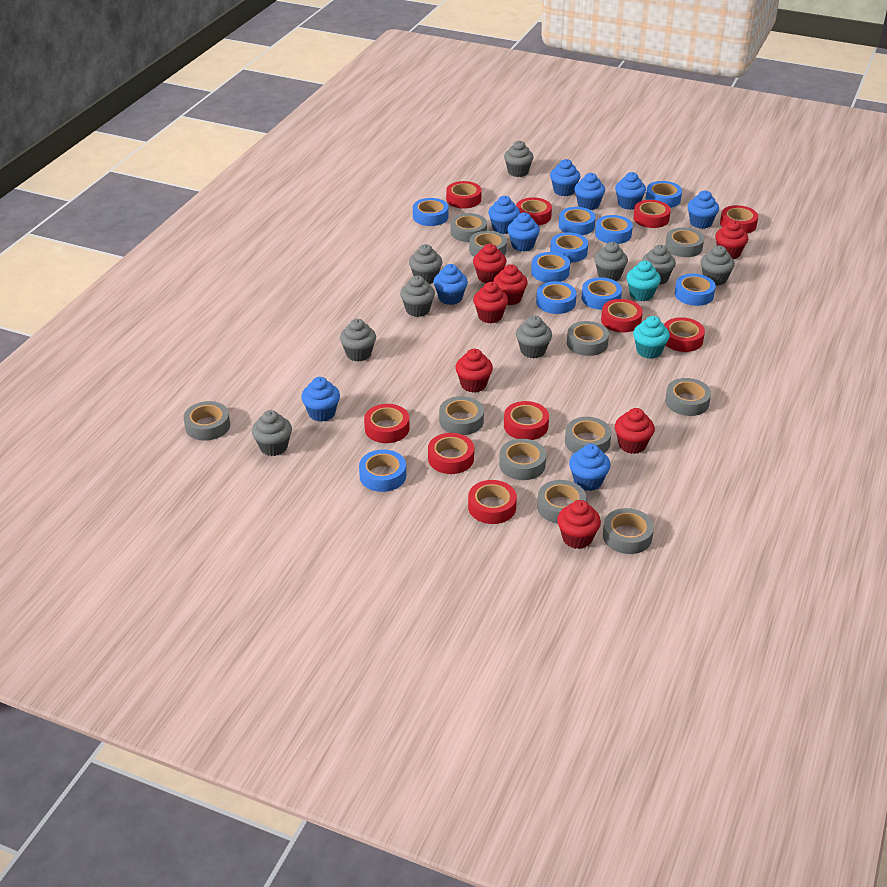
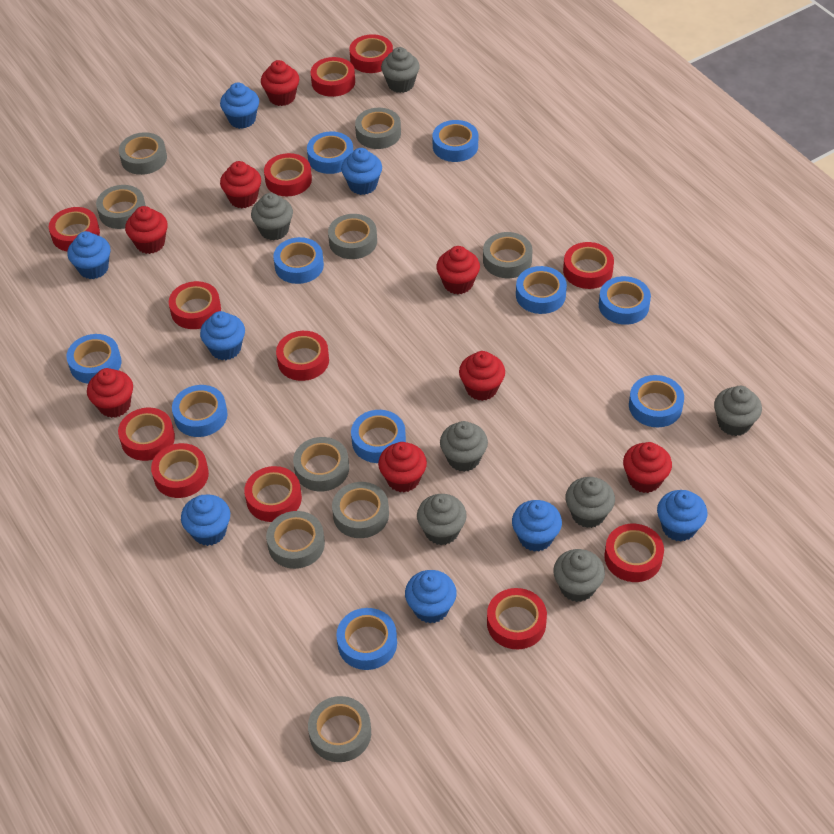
blue cupcake: 9 -> 8
grey cupcake: 9 -> 7
grey tape: 11 -> 9
red cupcake: 7 -> 8
red tape: 10 -> 12
turquoise cupcake: 2 -> 0

